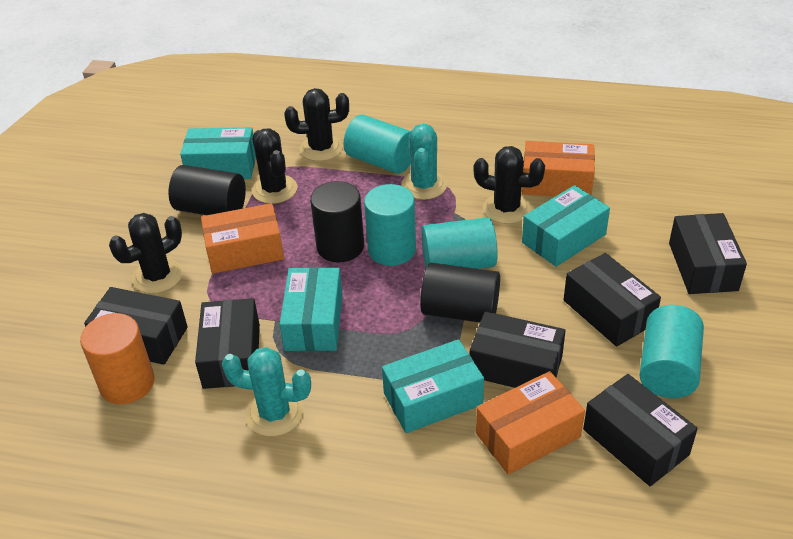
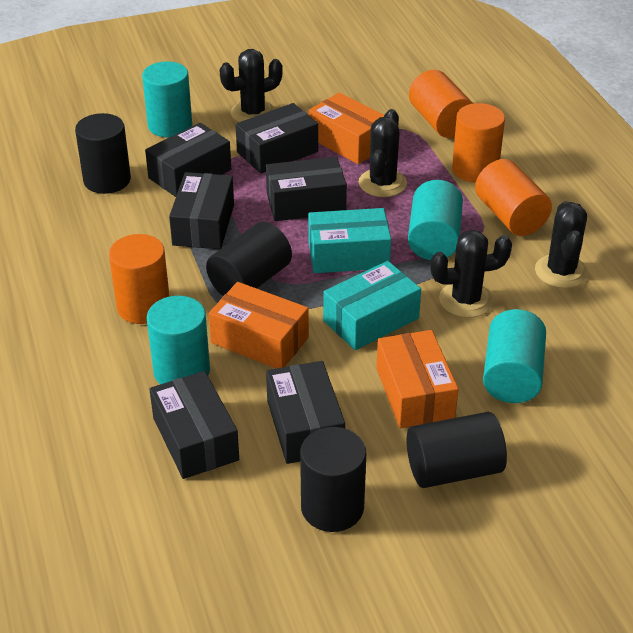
black cylinder: 3 -> 4
orange cylinder: 1 -> 4
turquoise box: 4 -> 2
turquoise cactus: 2 -> 0

